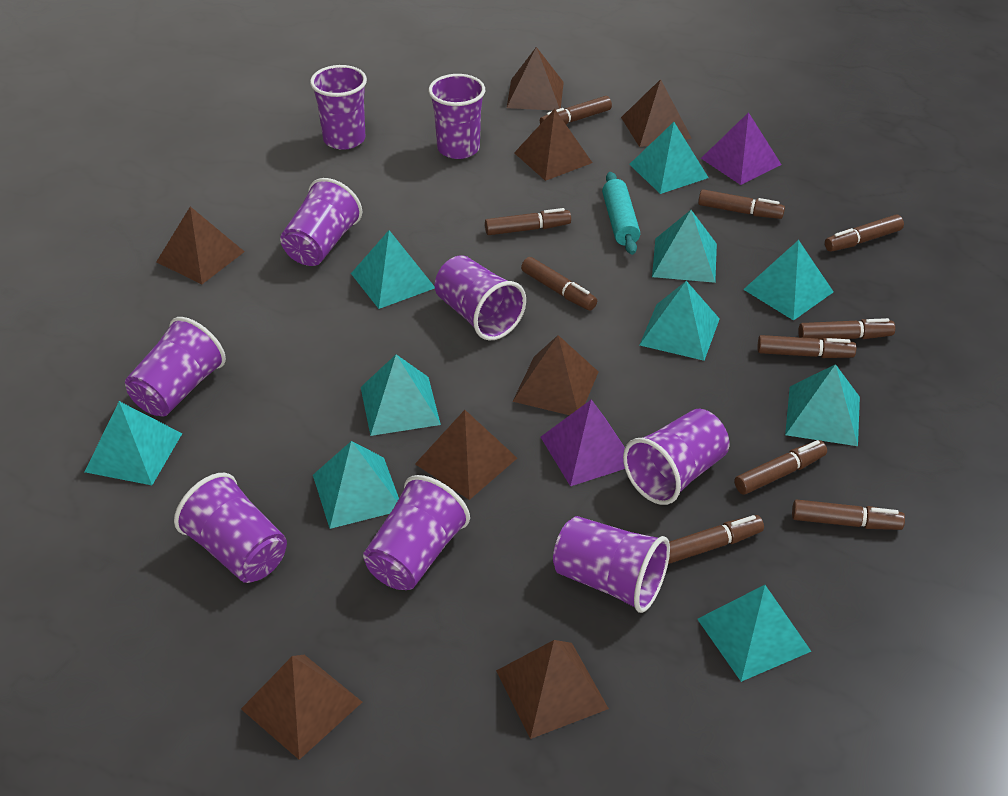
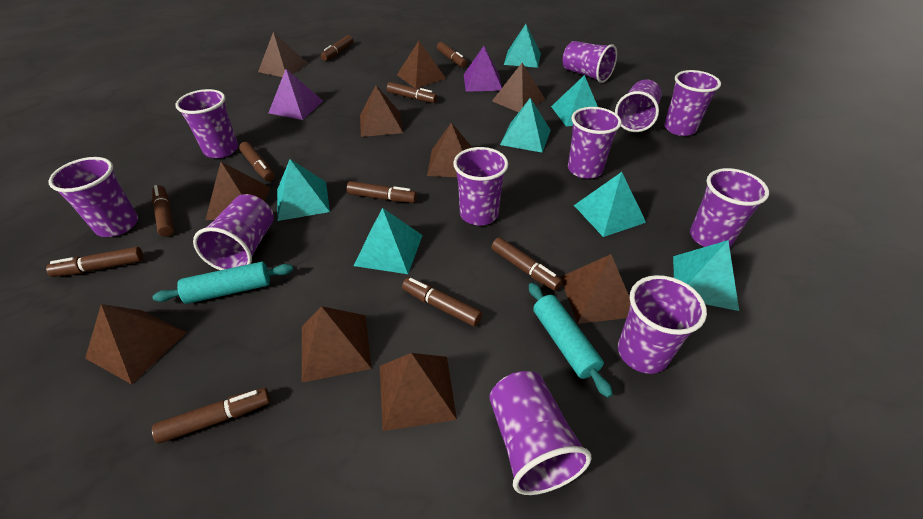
brown pyramid: 8 -> 10
purple cup: 9 -> 11
turquoise pyramid: 10 -> 7
turquoise rolling pin: 1 -> 2

